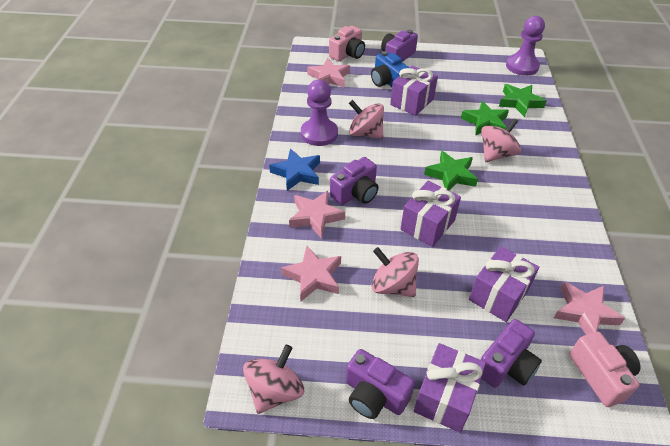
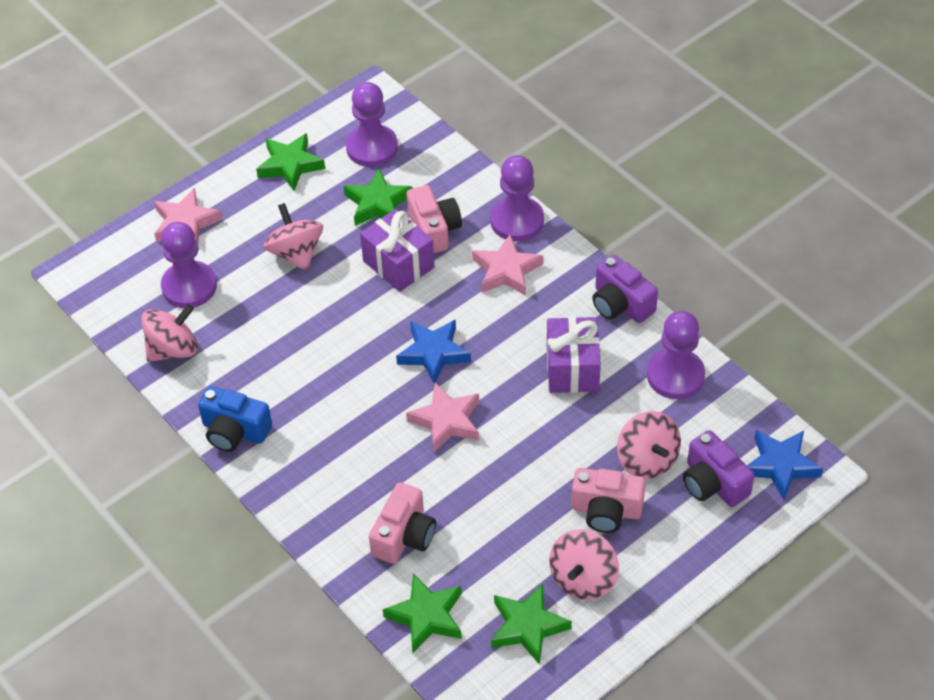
blue star: 1 -> 2
green star: 3 -> 4
pink camera: 2 -> 3
pink star: 4 -> 3
purple camera: 4 -> 2
purple gift: 4 -> 2
purple pawn: 2 -> 4

